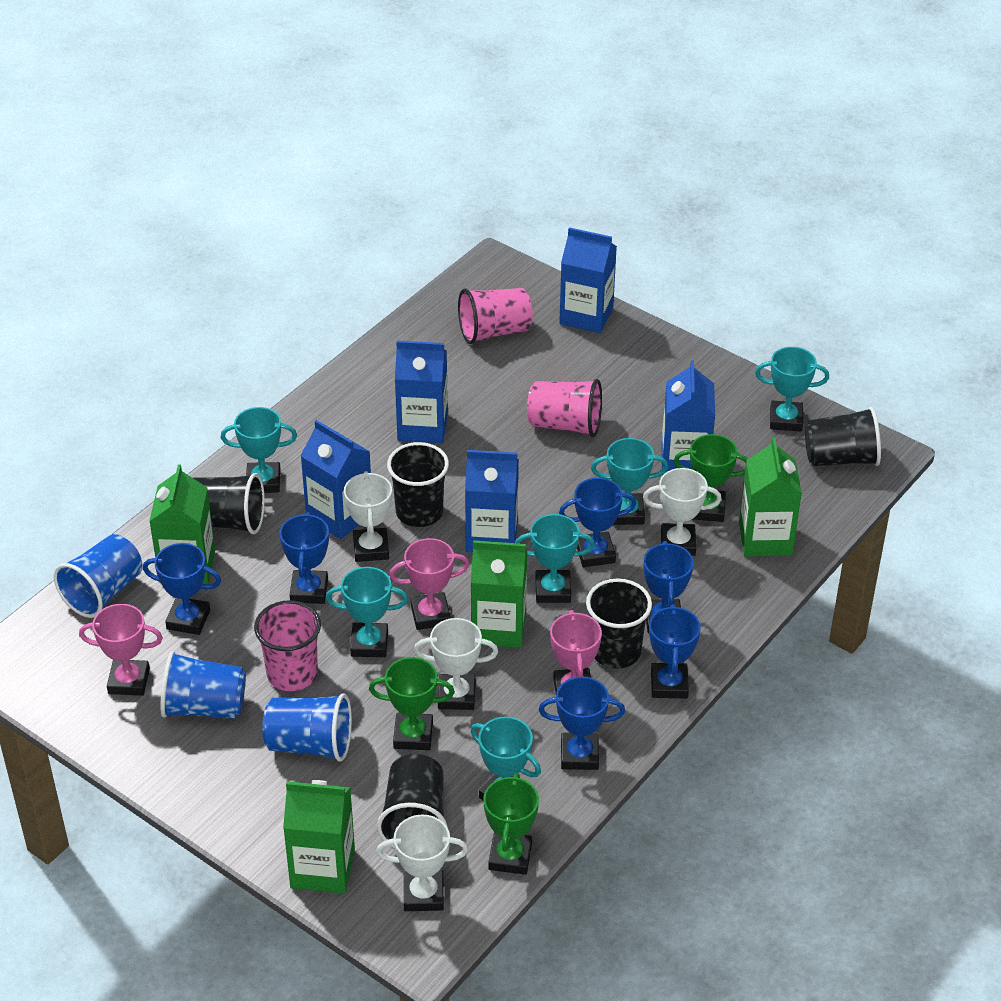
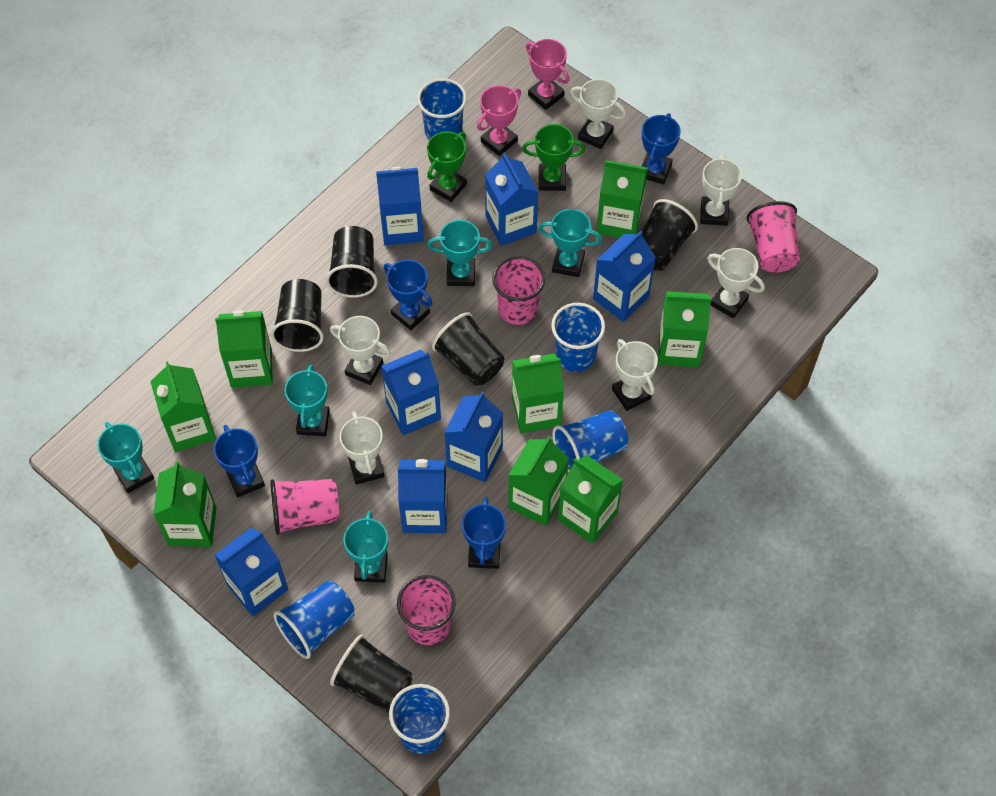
blue carton: 5 -> 7
blue cup: 3 -> 5
blue trophy: 6 -> 4
green carton: 4 -> 8
green trophy: 3 -> 2
pink cup: 3 -> 4
pink trophy: 3 -> 2
turquoise trophy: 6 -> 5
white trophy: 4 -> 6

